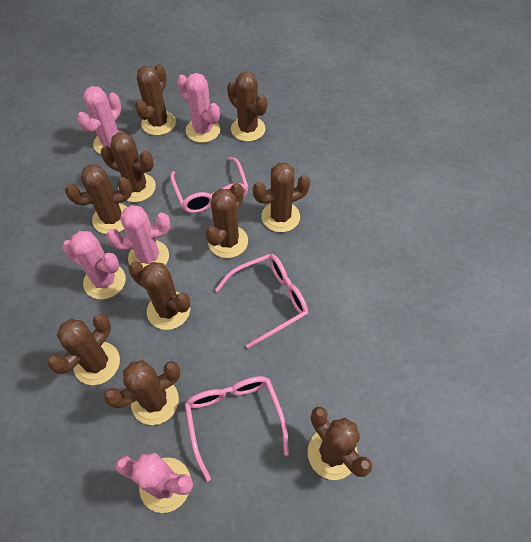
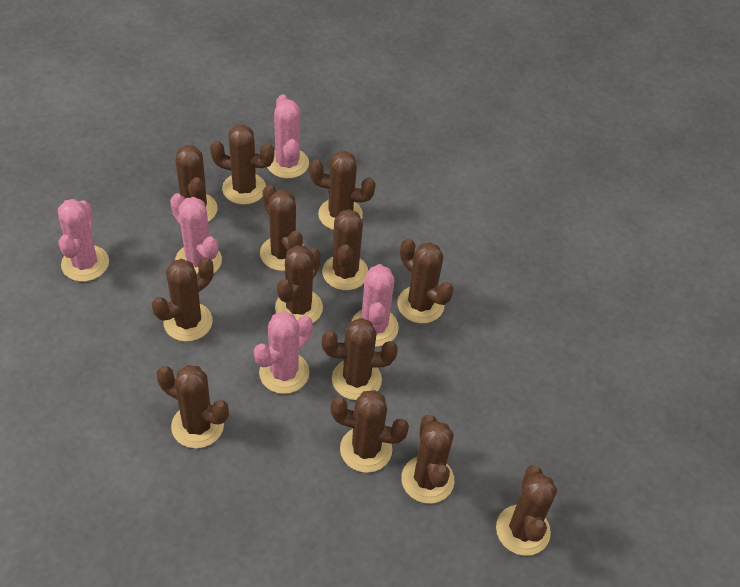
brown cactus: 10 -> 13
pink glasses: 3 -> 0

